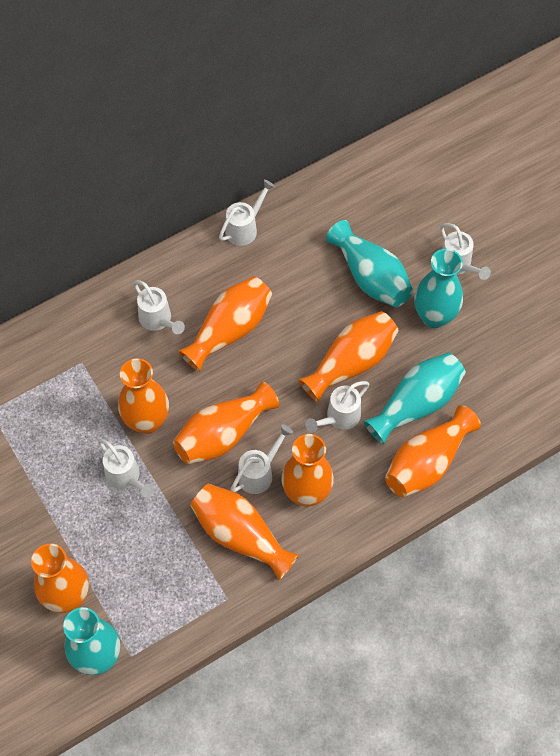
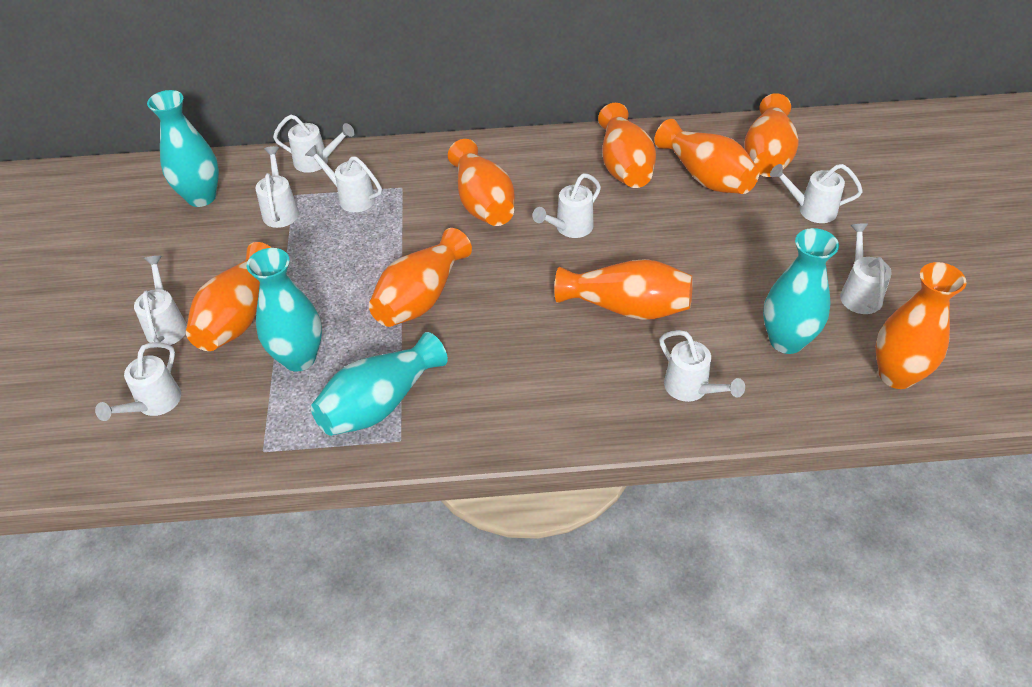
white watering can: 6 -> 9

